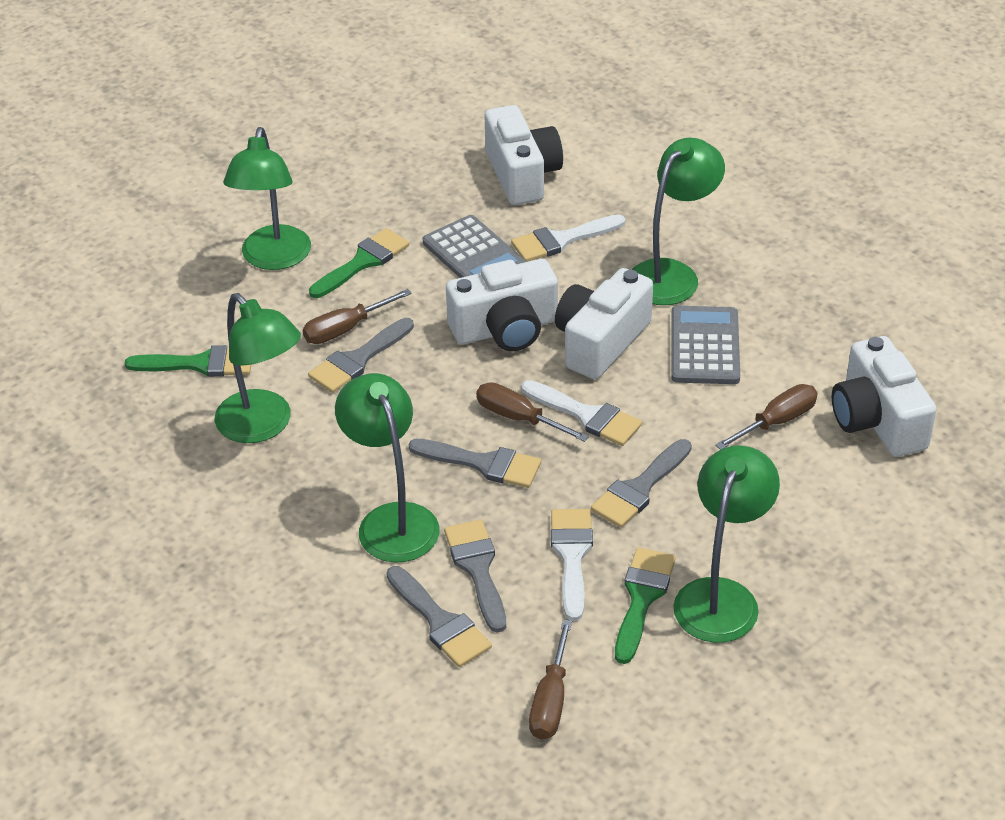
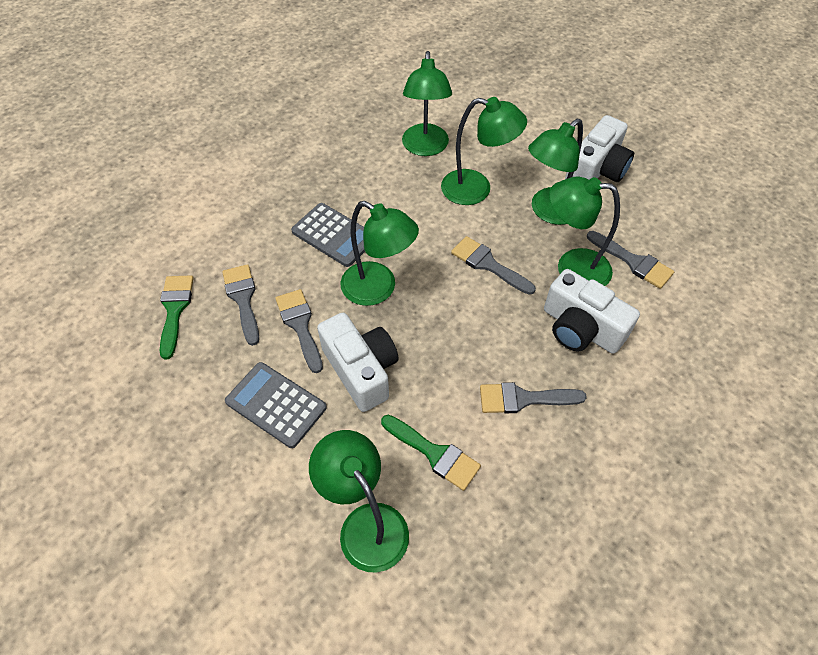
brown screwdriver: 4 -> 0
green brush: 3 -> 2
green lamp: 5 -> 6
white brush: 3 -> 0
white camera: 4 -> 3

